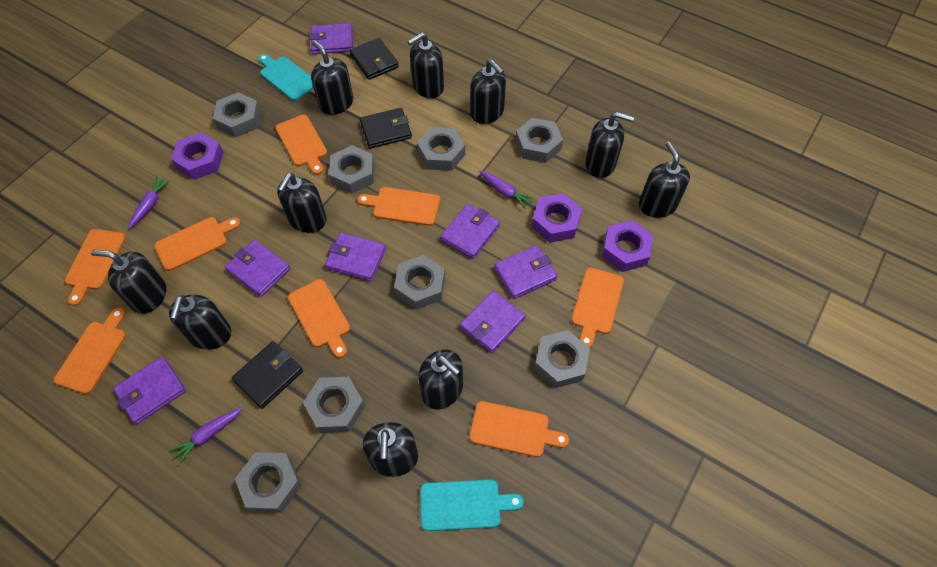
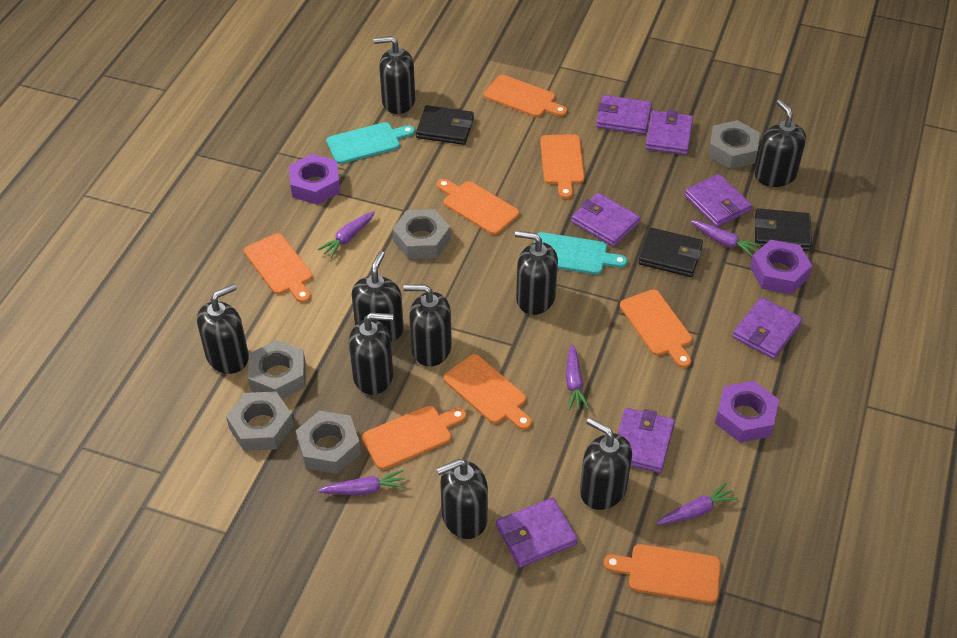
black soap dispenser: 10 -> 9
grey nut: 8 -> 5
purple carrot: 3 -> 5

